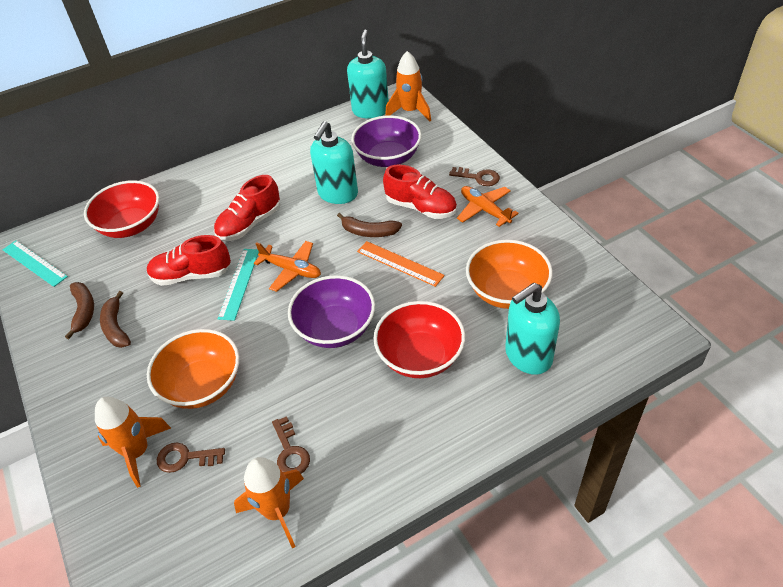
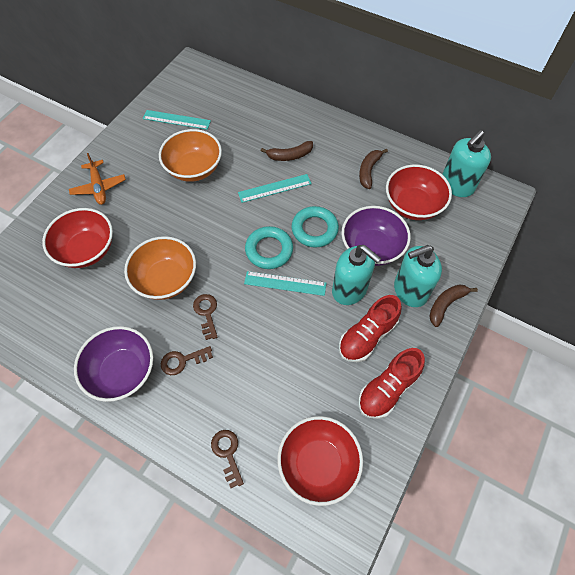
orange plane: 2 -> 1
orange rocket: 3 -> 0
orange ruler: 1 -> 0
red bowl: 2 -> 3
red shoe: 3 -> 2
turquoise ring: 0 -> 2
turquoise ruler: 2 -> 3

